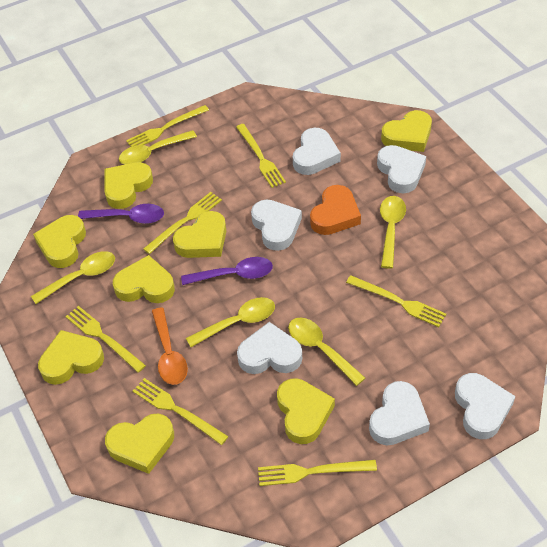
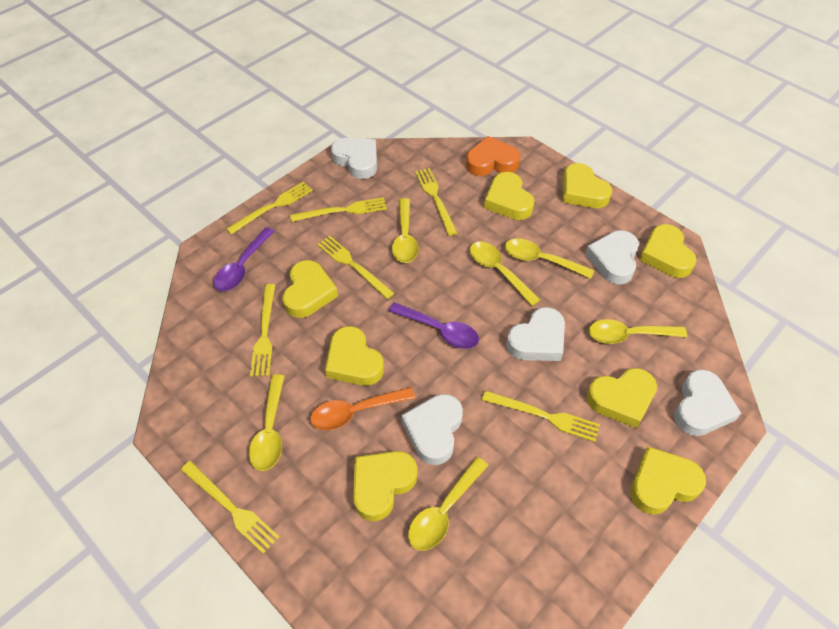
white heart: 6 -> 5
yellow spoon: 5 -> 6

